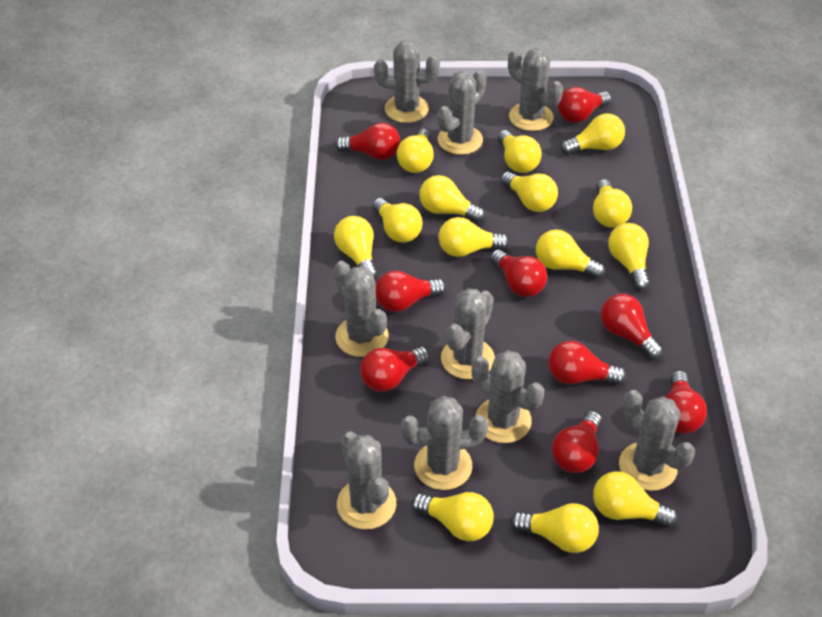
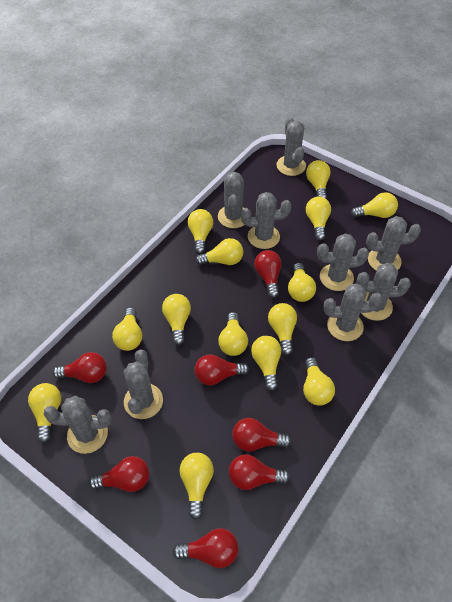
red light bulb: 9 -> 7

